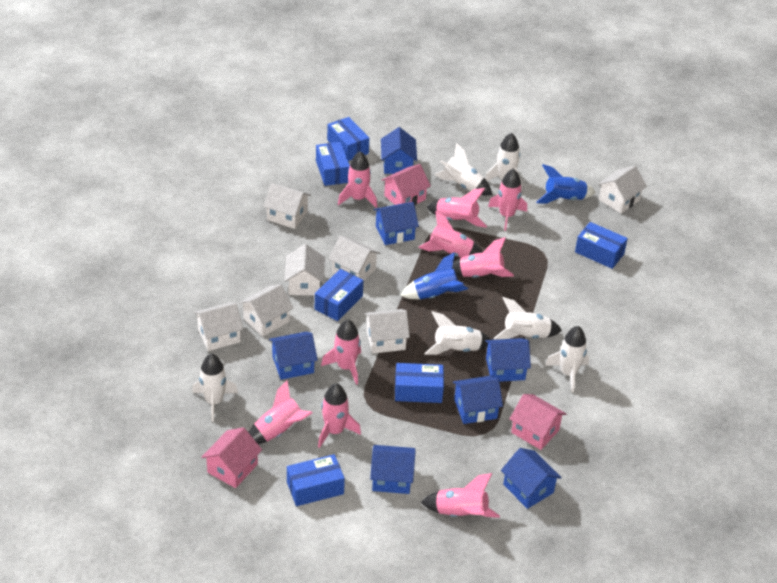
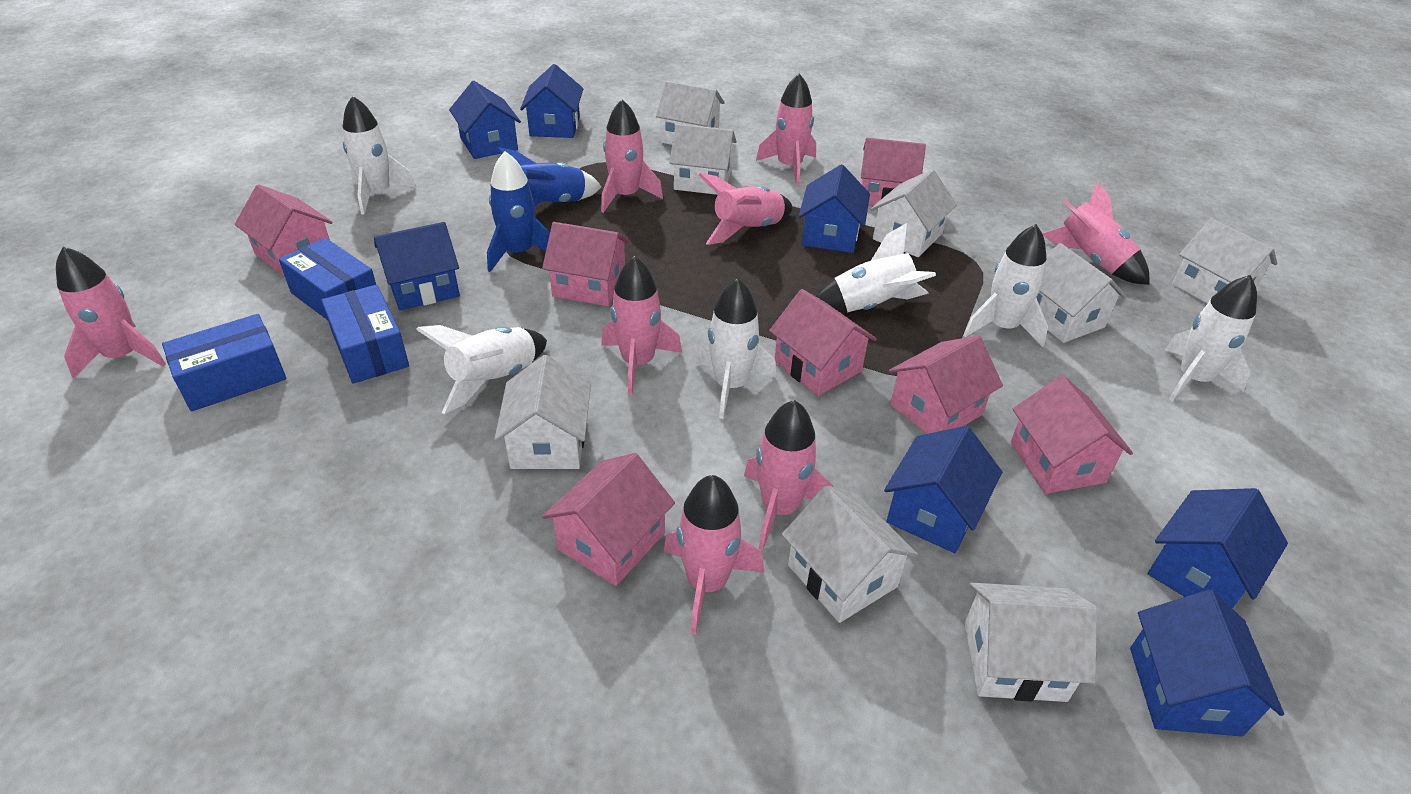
blue box: 6 -> 3
pink house: 3 -> 7
pink rocket: 9 -> 8
white house: 7 -> 8

